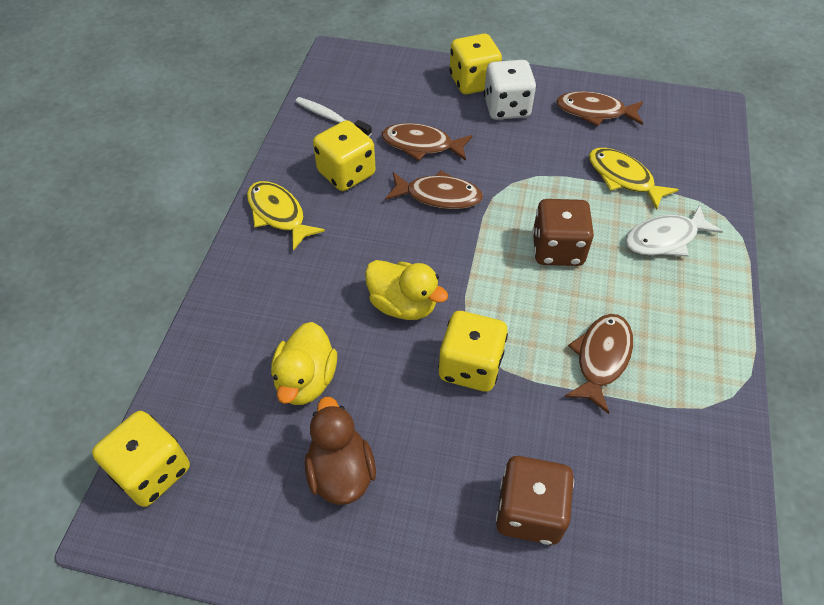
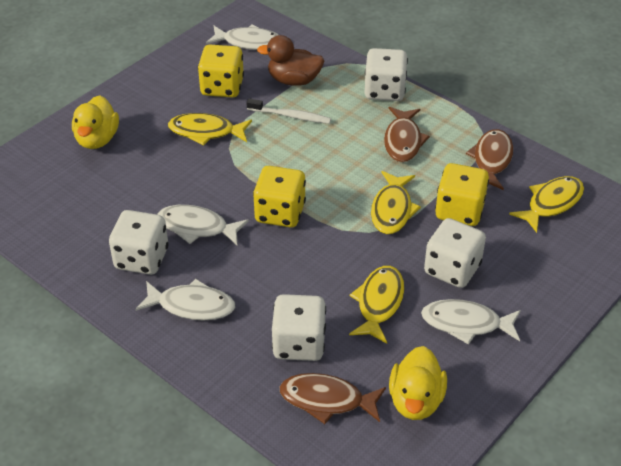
brown dice: 2 -> 0
brown fish: 4 -> 3
white dice: 1 -> 4
white fish: 1 -> 4
yellow dice: 4 -> 3
yellow fish: 2 -> 4

